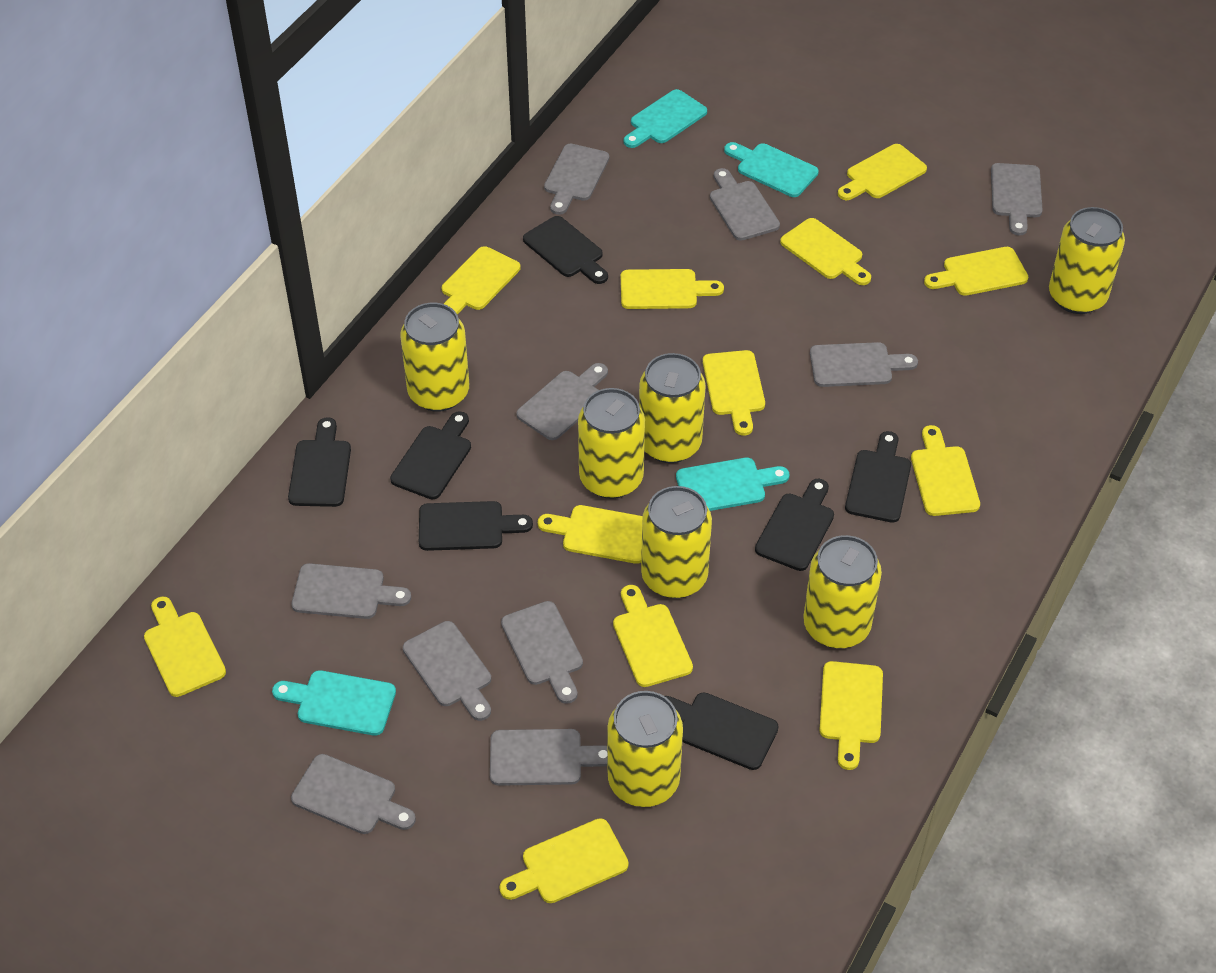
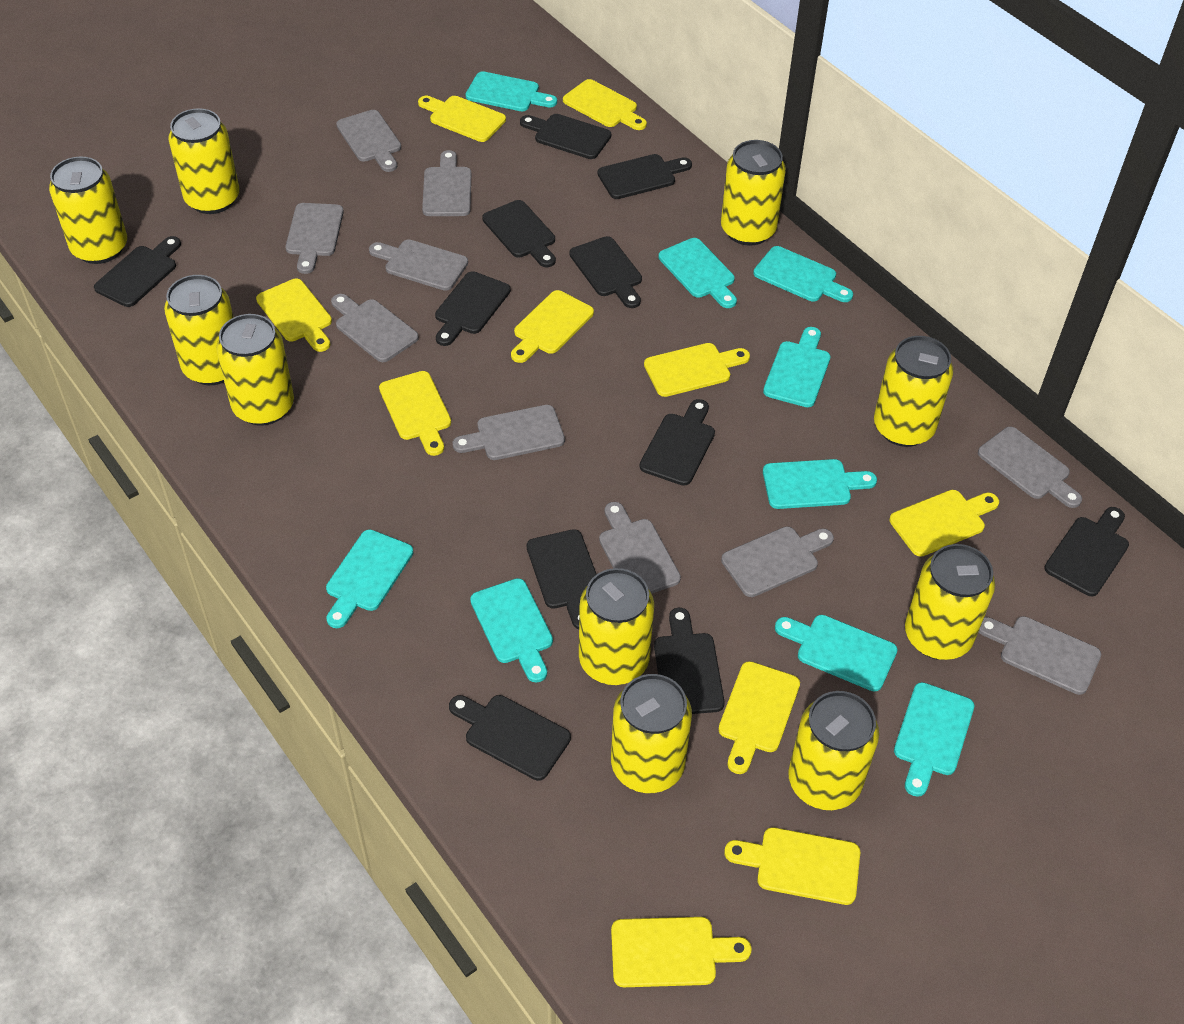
black cutting board: 7 -> 11
turquoise cutting board: 4 -> 9
yellow can: 7 -> 10
yellow cutting board: 12 -> 10

